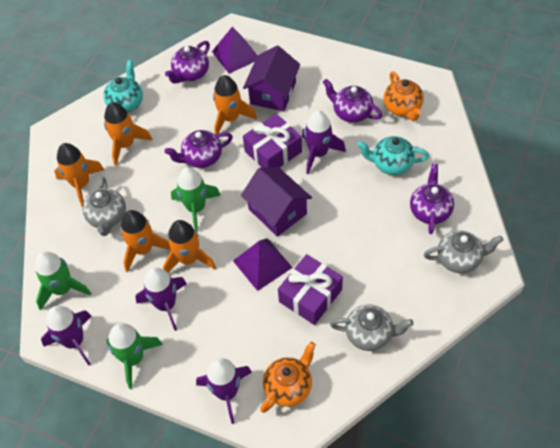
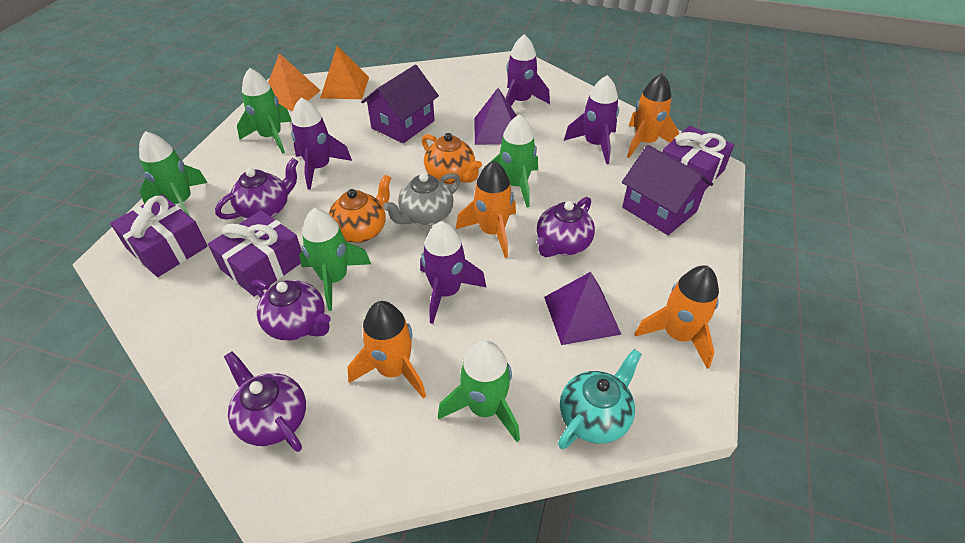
green rocket: 3 -> 5
grey teapot: 3 -> 1
orange pyramid: 0 -> 2
orange rocket: 5 -> 4
purple gift: 2 -> 3
turquoise teapot: 2 -> 1

